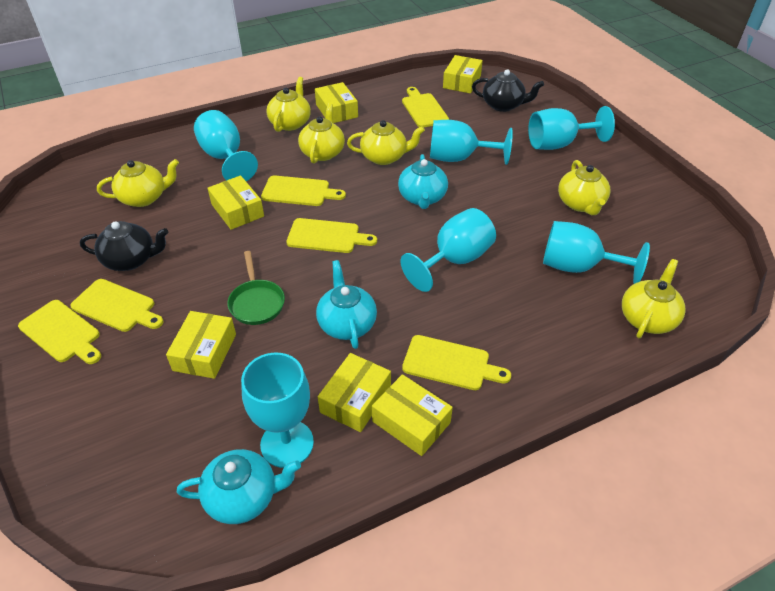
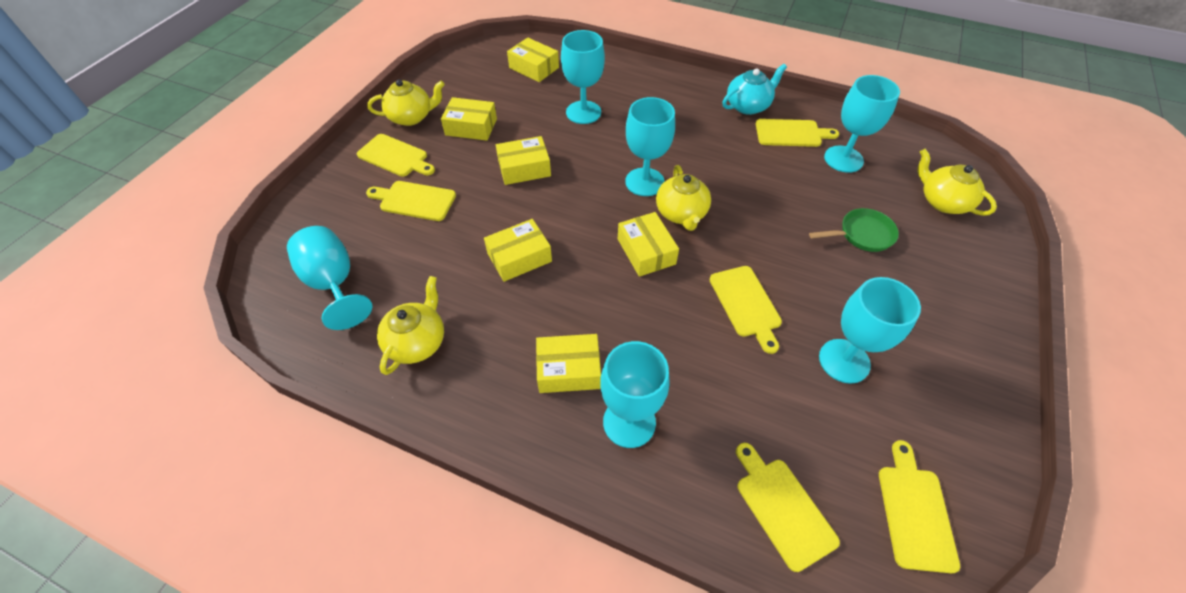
black teapot: 2 -> 0
turquoise teapot: 3 -> 1
yellow teapot: 6 -> 4

